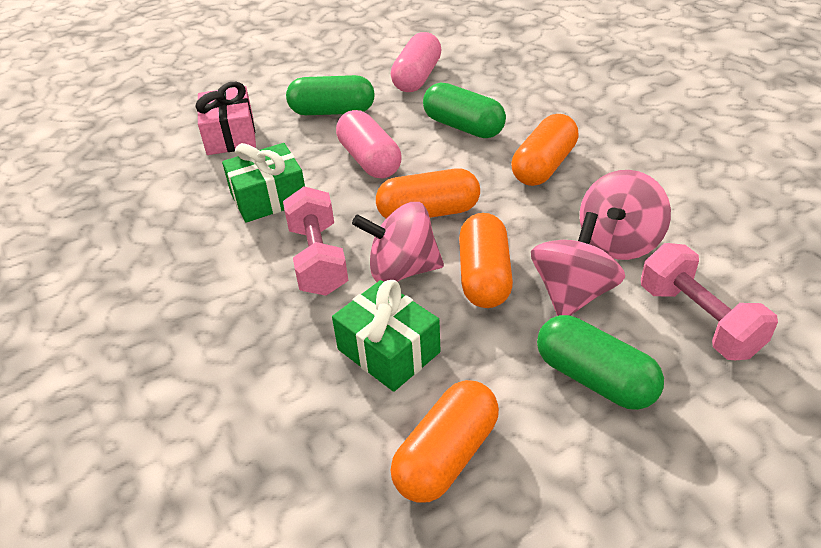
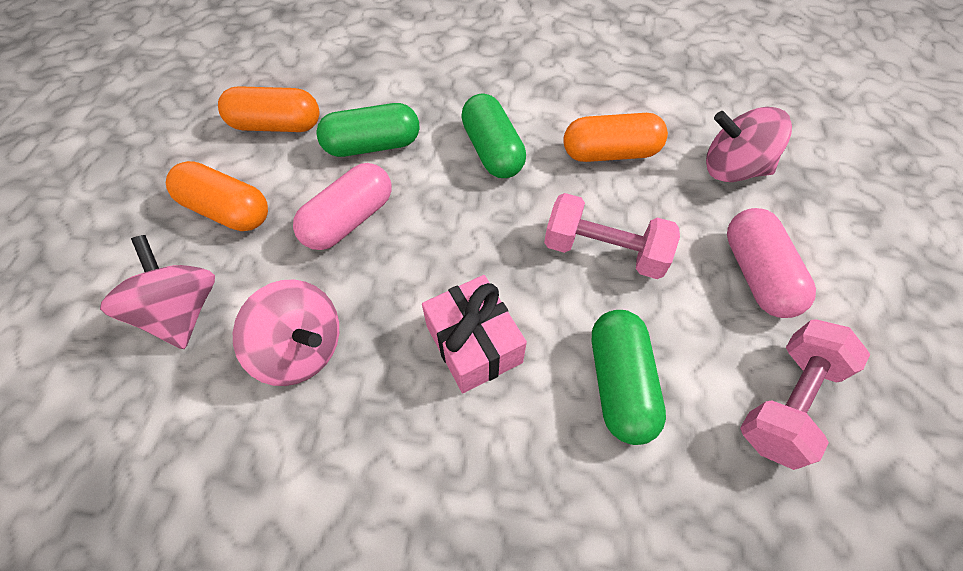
green gift: 2 -> 0
orange capsule: 4 -> 3

